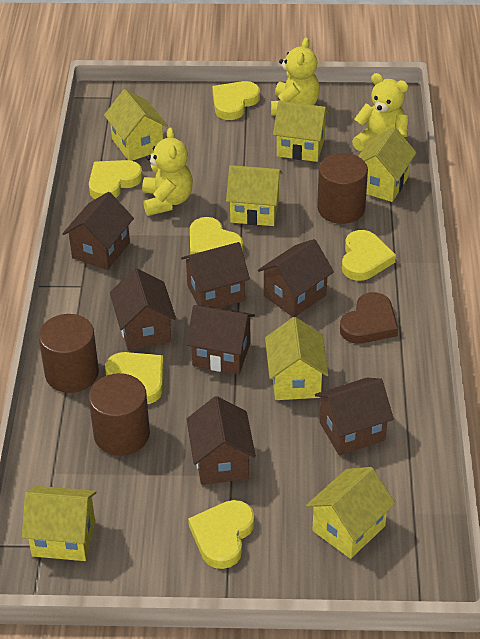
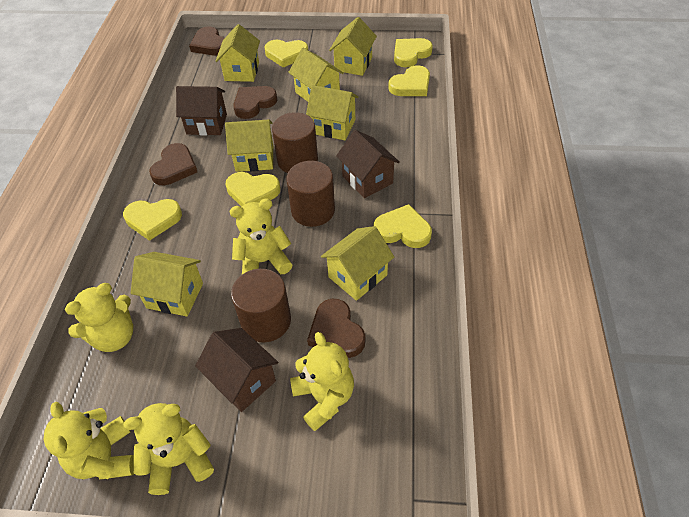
brown heart: 1 -> 4
brown house: 7 -> 3
yellow teddy bear: 3 -> 5

